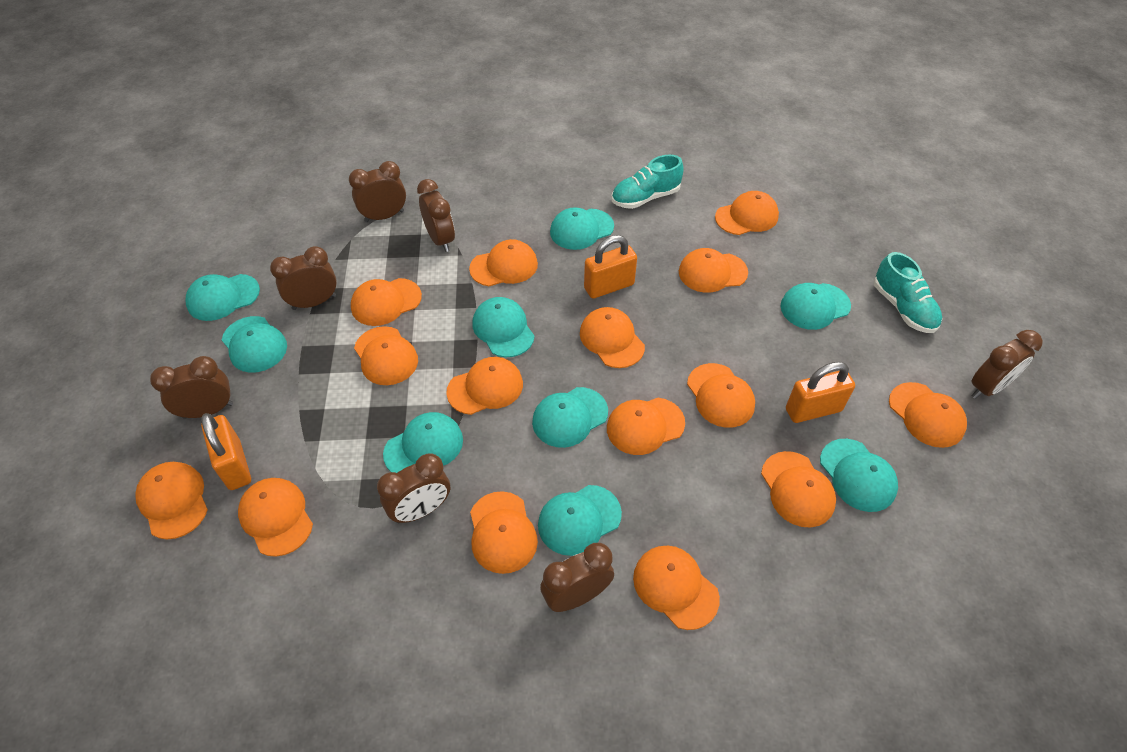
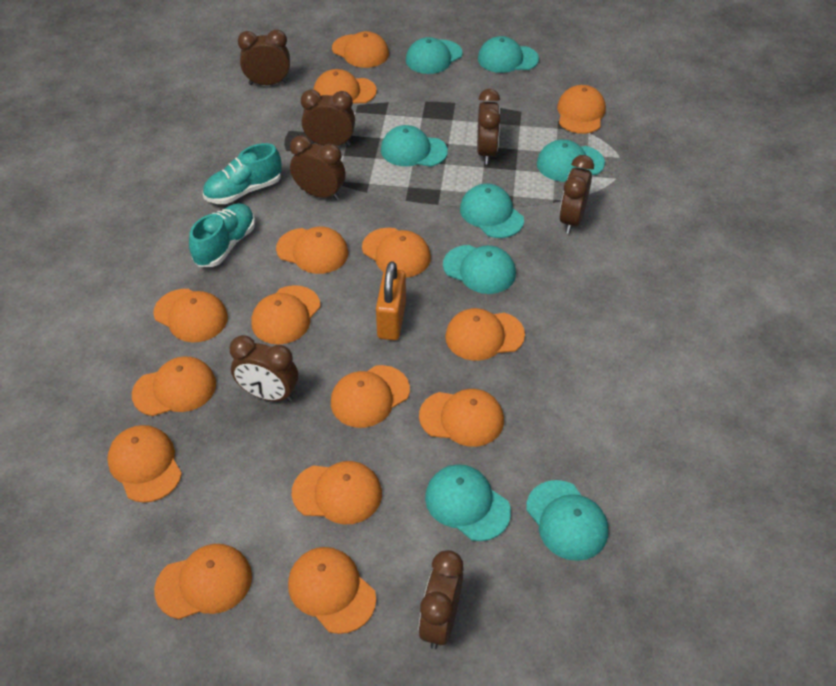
orange padlock: 3 -> 1
turquoise cap: 9 -> 8

